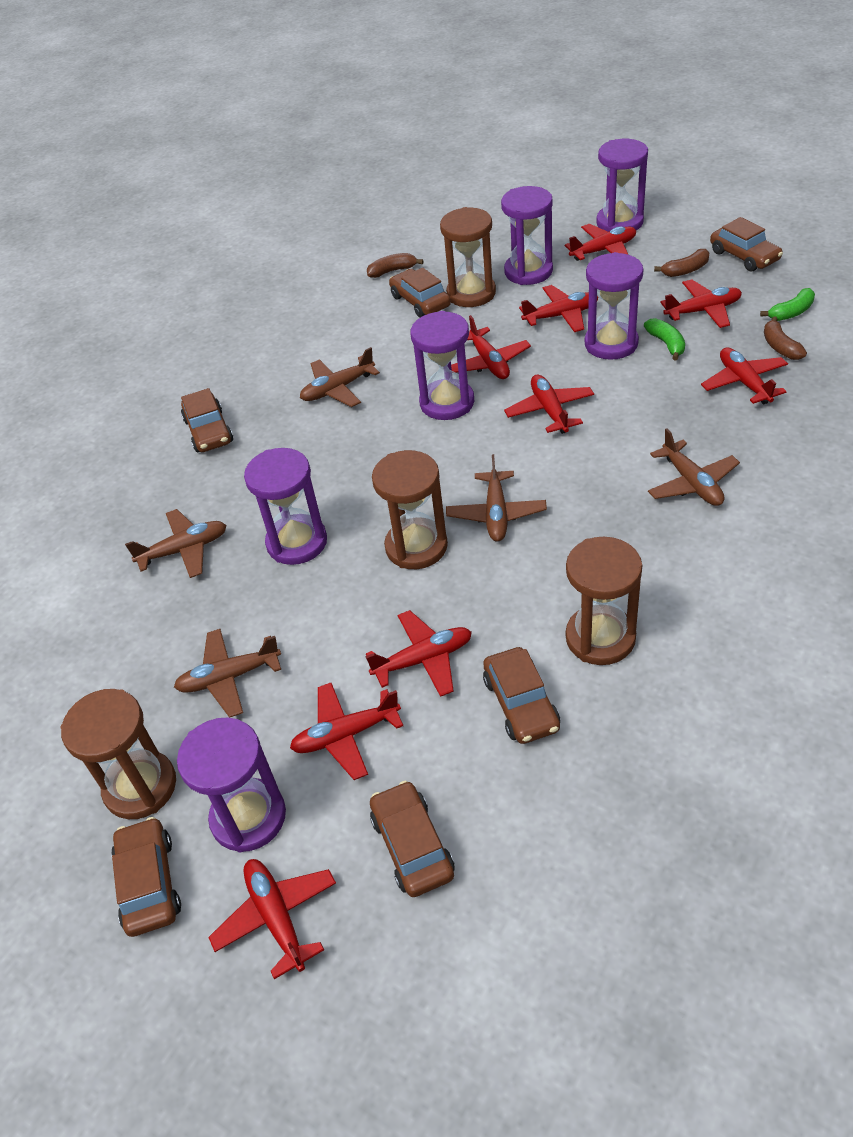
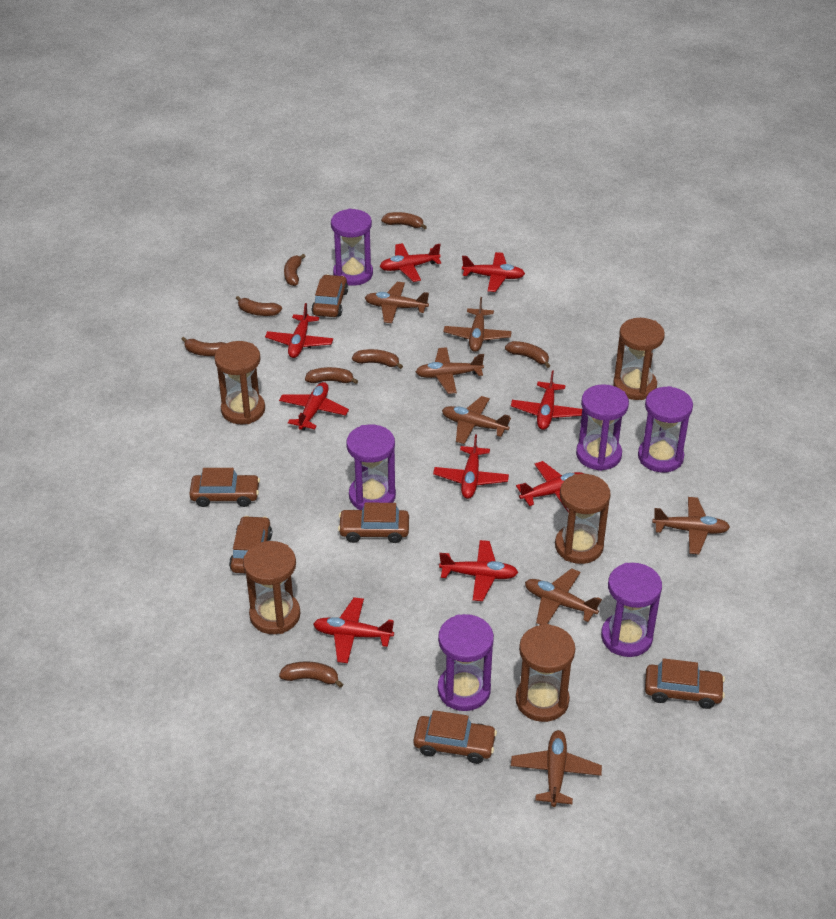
brown banana: 3 -> 8
brown hourglass: 4 -> 5
brown plane: 5 -> 7
green banana: 2 -> 0

